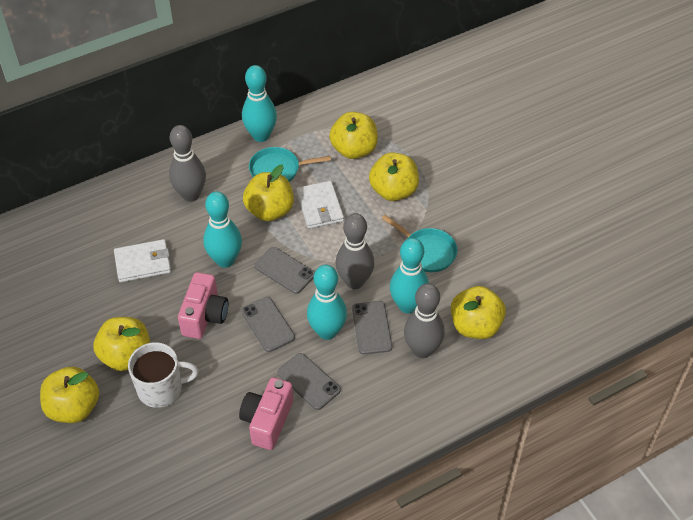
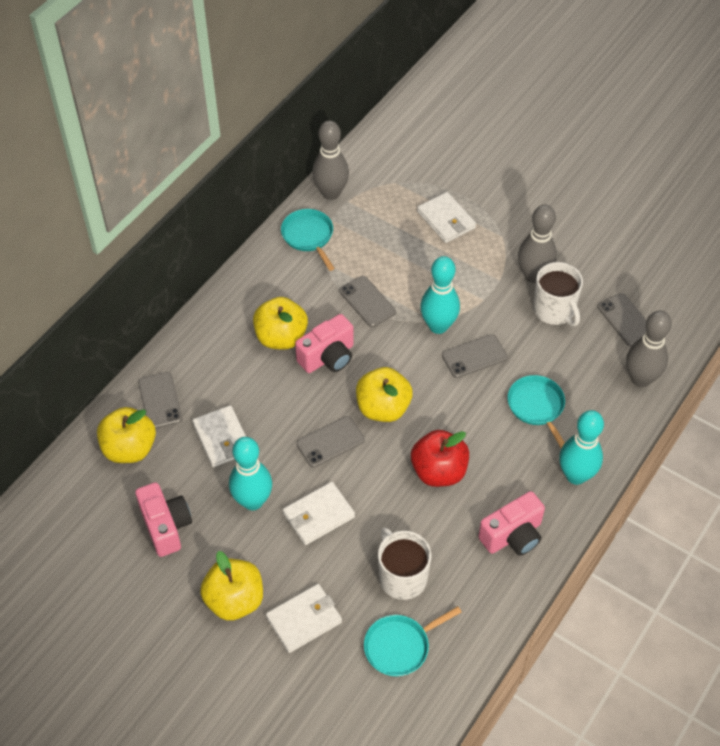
grey phone: 4 -> 5
pink camera: 2 -> 3
red apple: 0 -> 1
turquoise bowling pin: 4 -> 3
turquoise pan: 2 -> 3
white mug: 1 -> 2
white wallet: 2 -> 4
yellow apple: 6 -> 4

